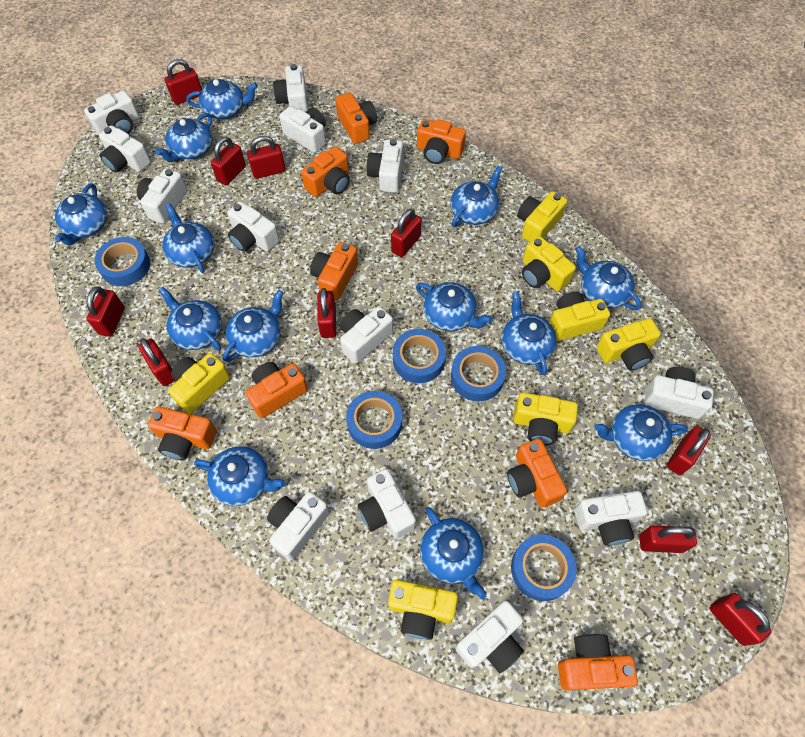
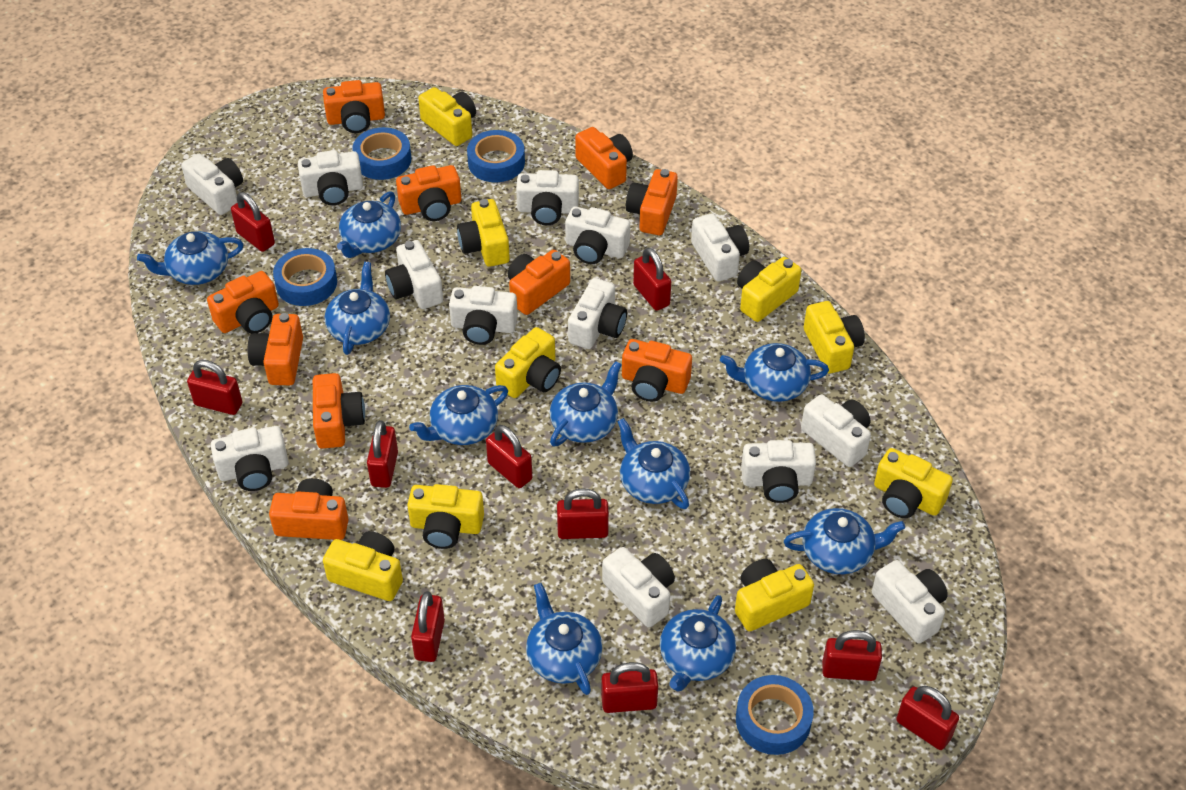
blue tape: 5 -> 4
blue teapot: 13 -> 10
orange camera: 8 -> 10
yellow camera: 7 -> 9

